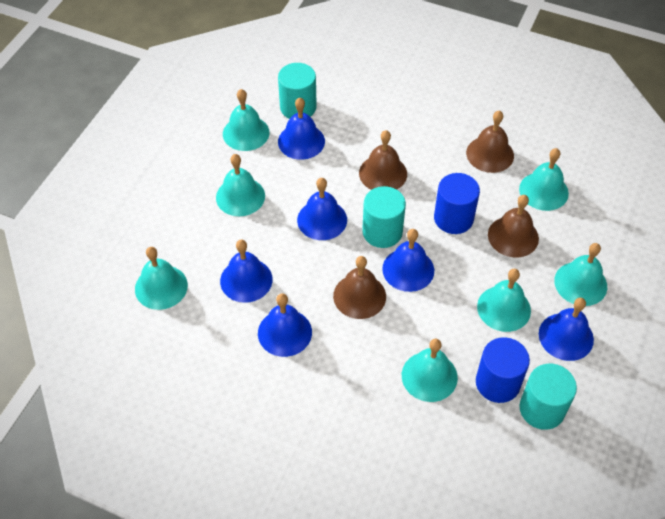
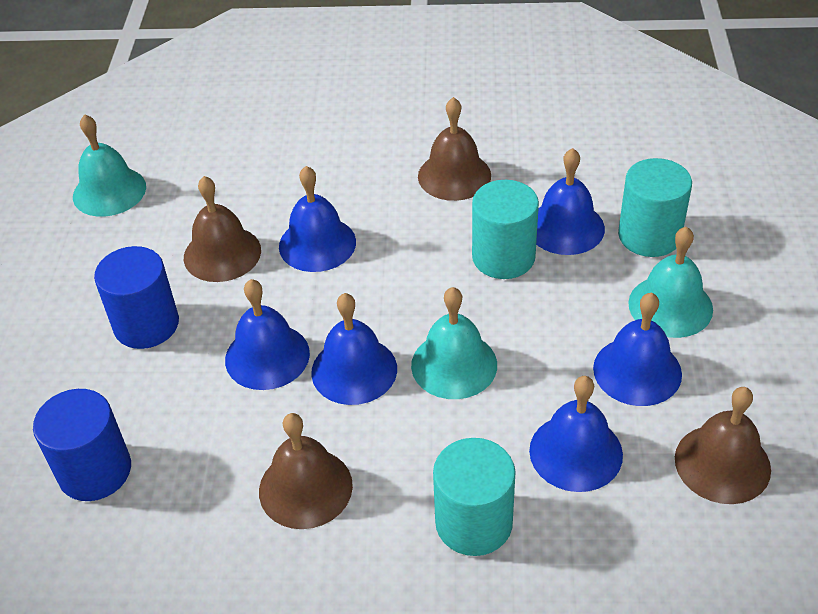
turquoise bell: 7 -> 3

